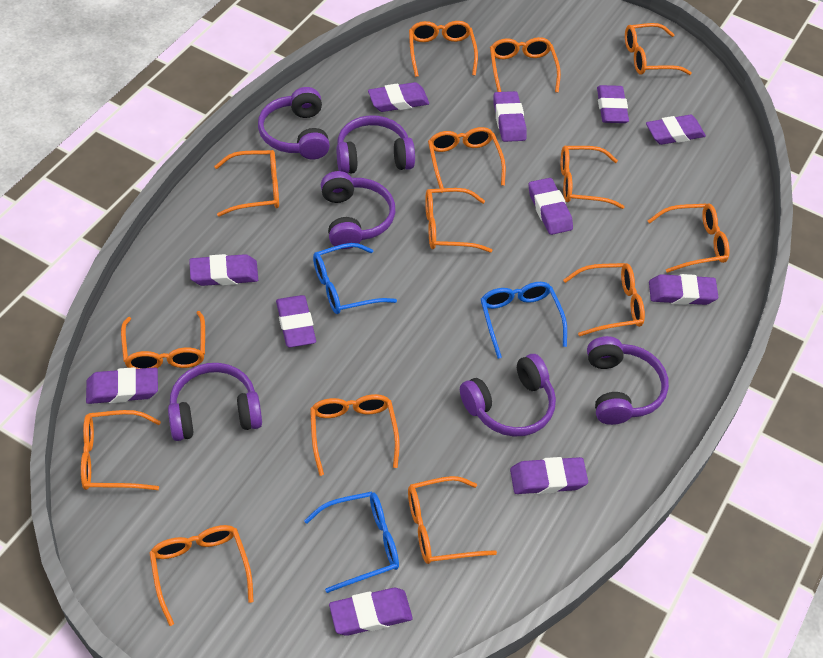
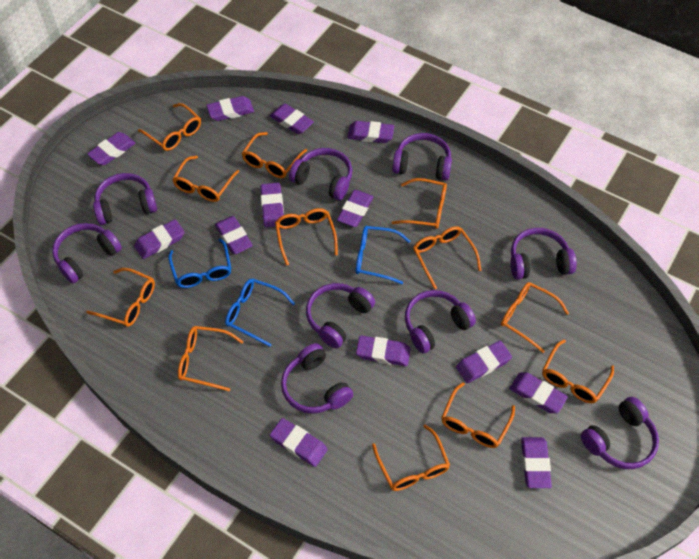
orange glasses: 14 -> 12
purple eraser: 11 -> 13
purple headphones: 6 -> 9

